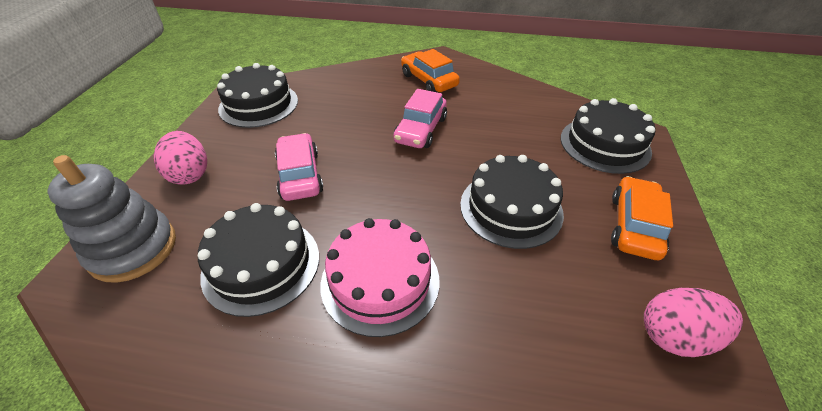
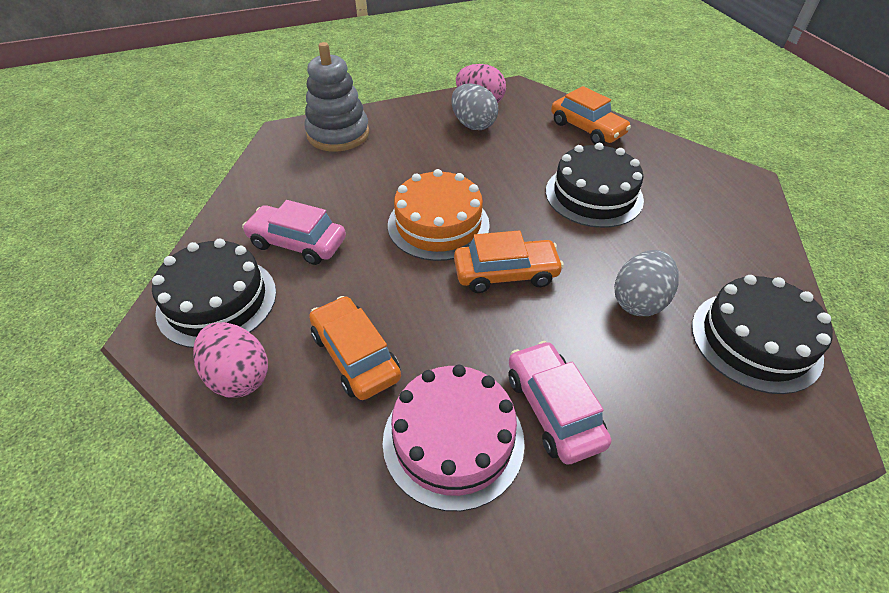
black cake: 4 -> 3
grey egg: 0 -> 2
orange cake: 0 -> 1
orange car: 2 -> 3

